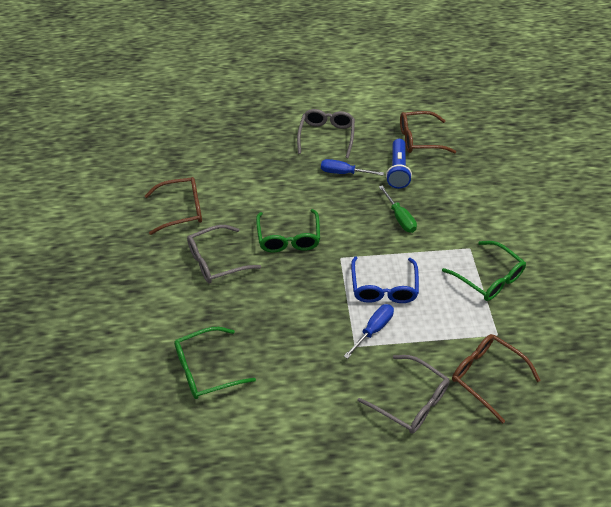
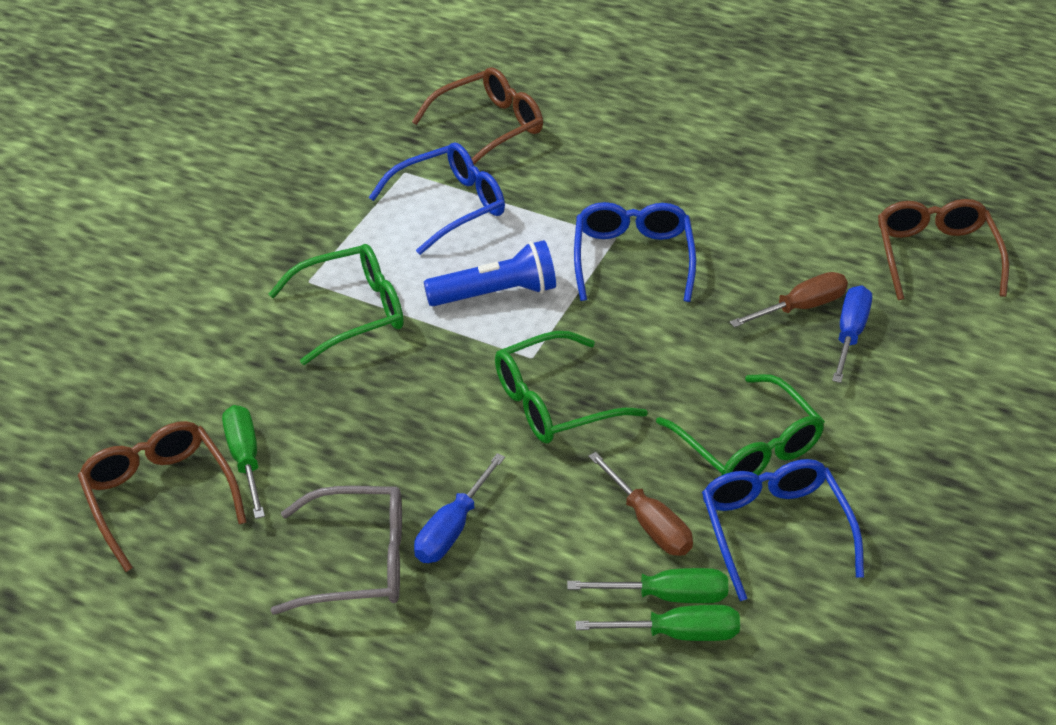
blue glasses: 1 -> 3
brown screwdriver: 0 -> 2
green screwdriver: 1 -> 3
grey glasses: 3 -> 1

